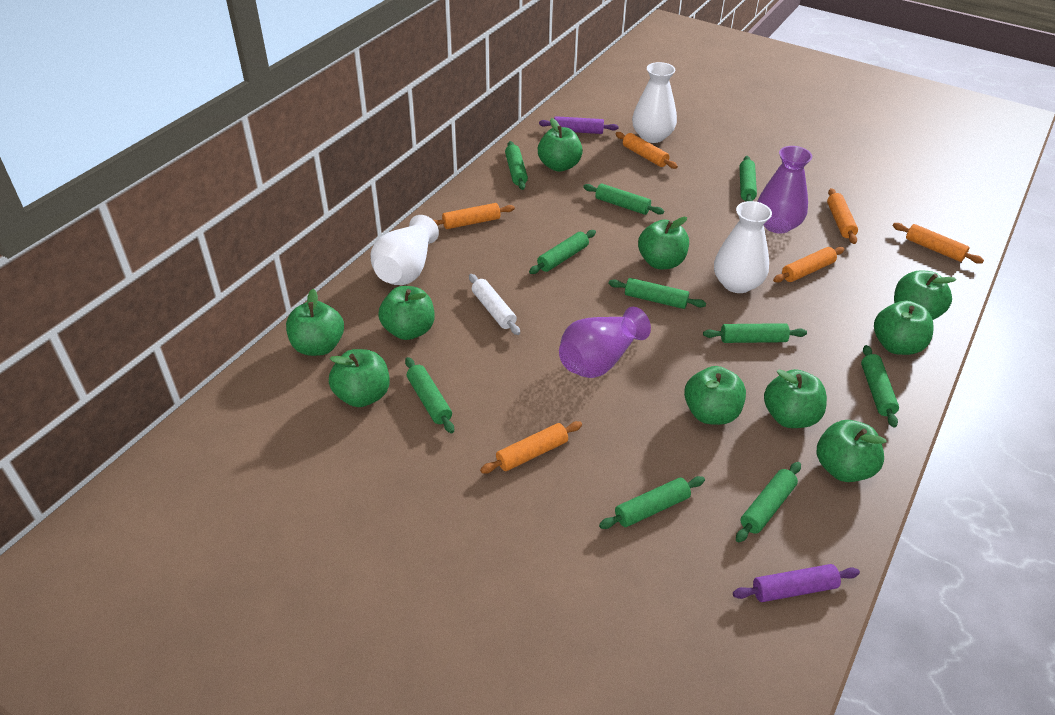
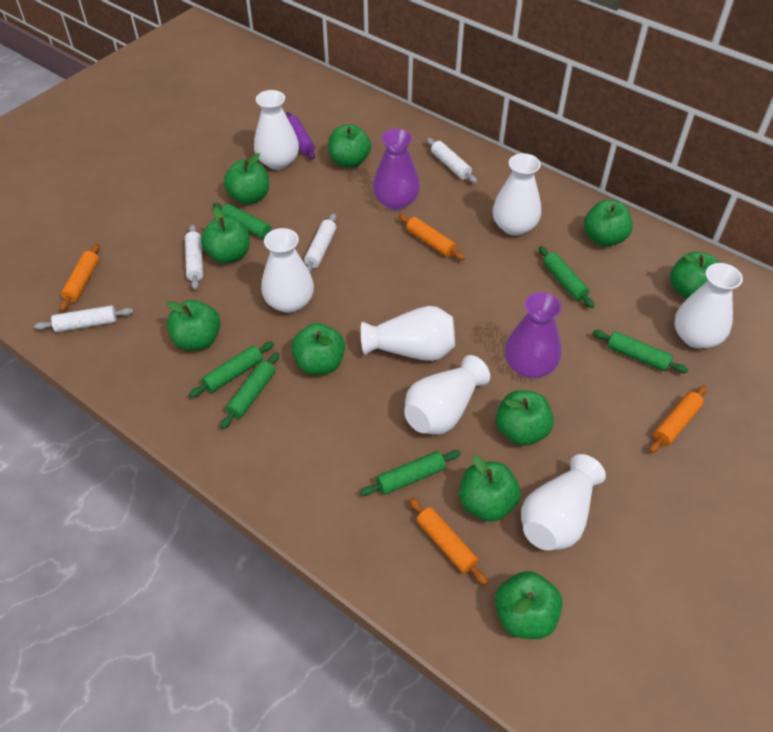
green rolling pin: 10 -> 6
orange rolling pin: 6 -> 4
purple rolling pin: 2 -> 1
white rolling pin: 1 -> 4
white vase: 3 -> 7

